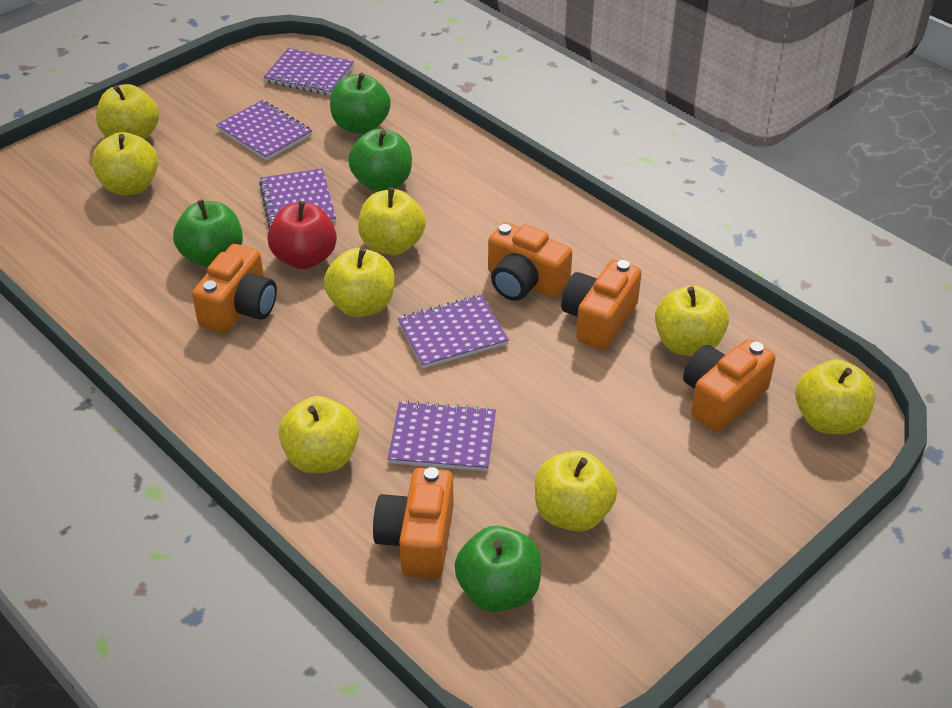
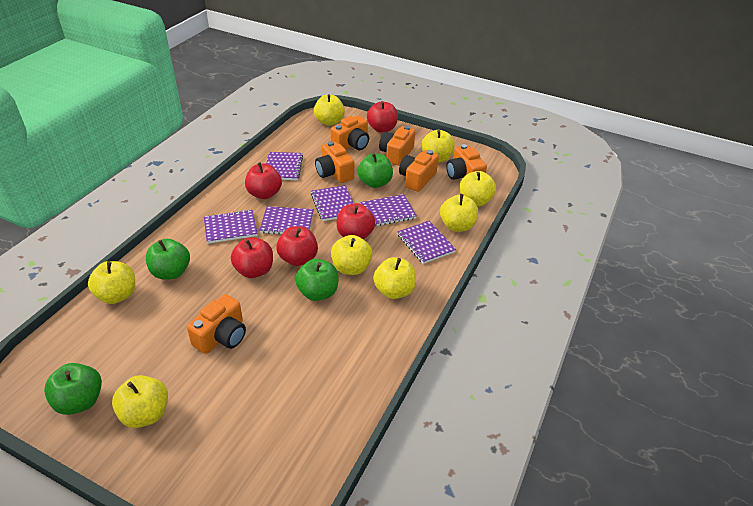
orange camera: 5 -> 6
purple notebook: 5 -> 6
red apple: 1 -> 5

